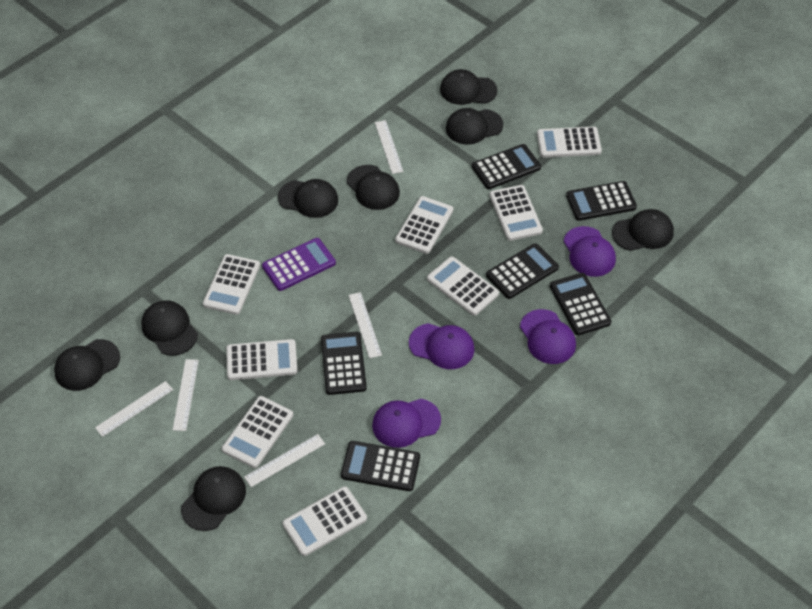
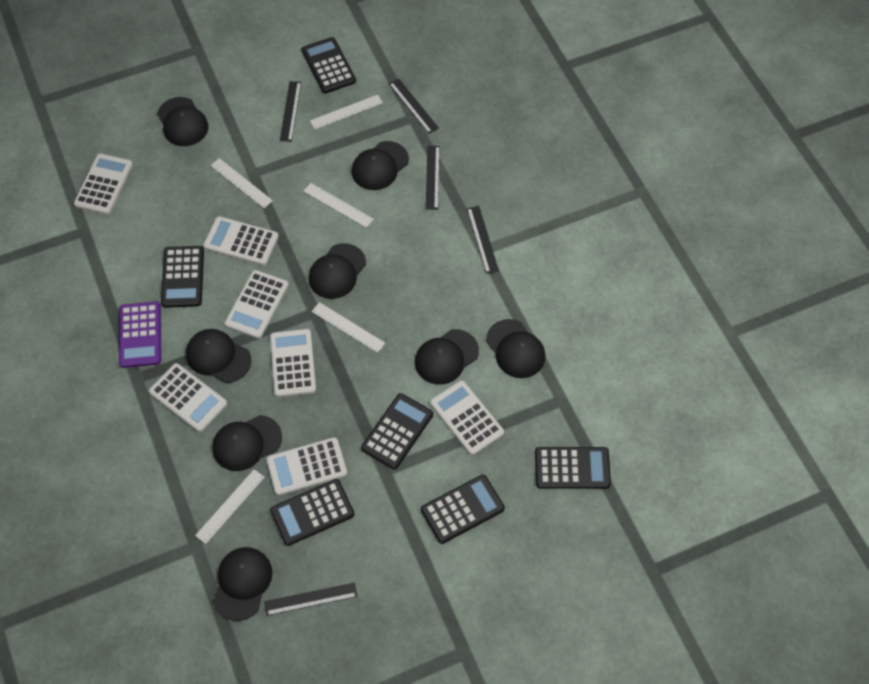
black ruler: 0 -> 5
purple cap: 4 -> 0
white calculator: 8 -> 7

